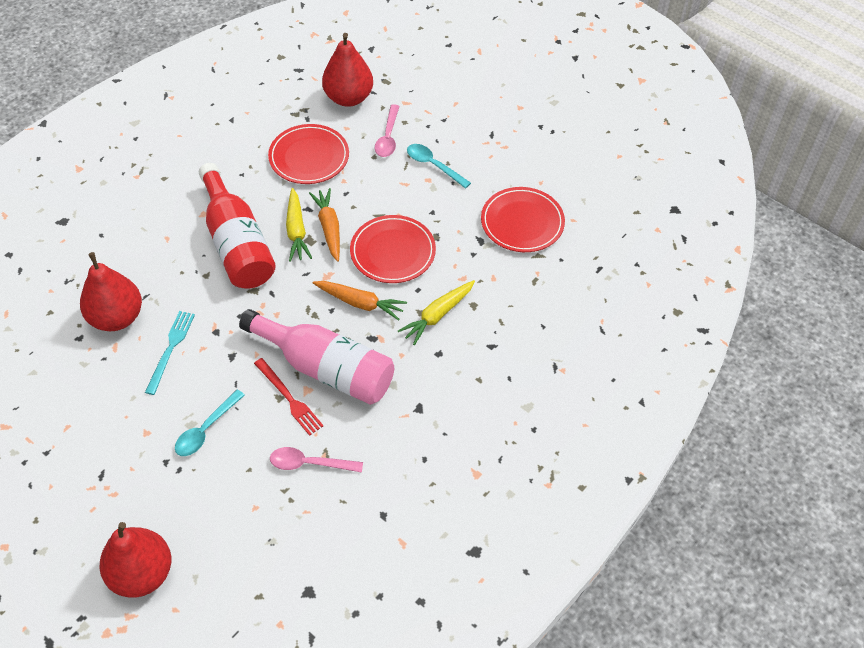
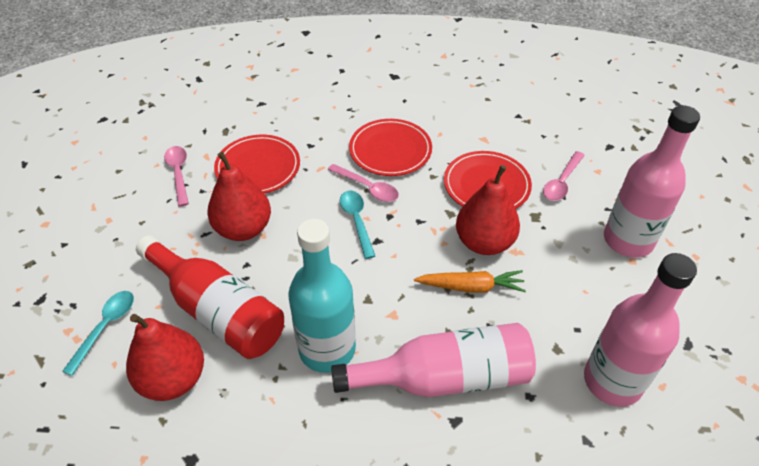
orange carrot: 2 -> 1
pink bottle: 1 -> 3
pink spoon: 2 -> 3
red fork: 1 -> 0
turquoise bottle: 0 -> 1
turquoise fork: 1 -> 0
yellow carrot: 2 -> 0

